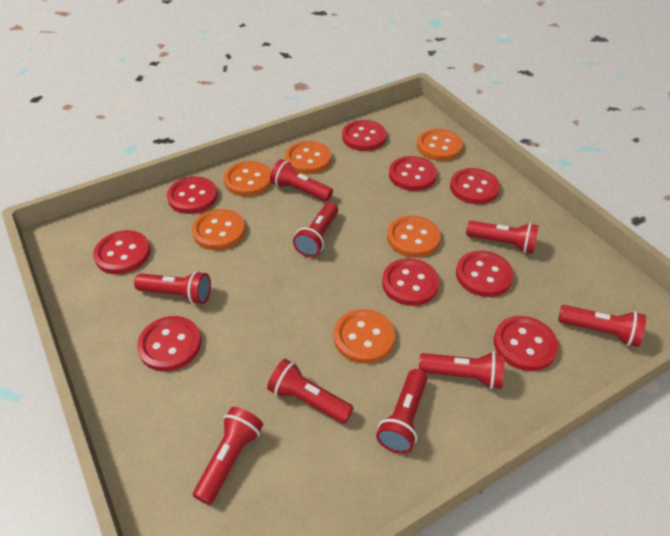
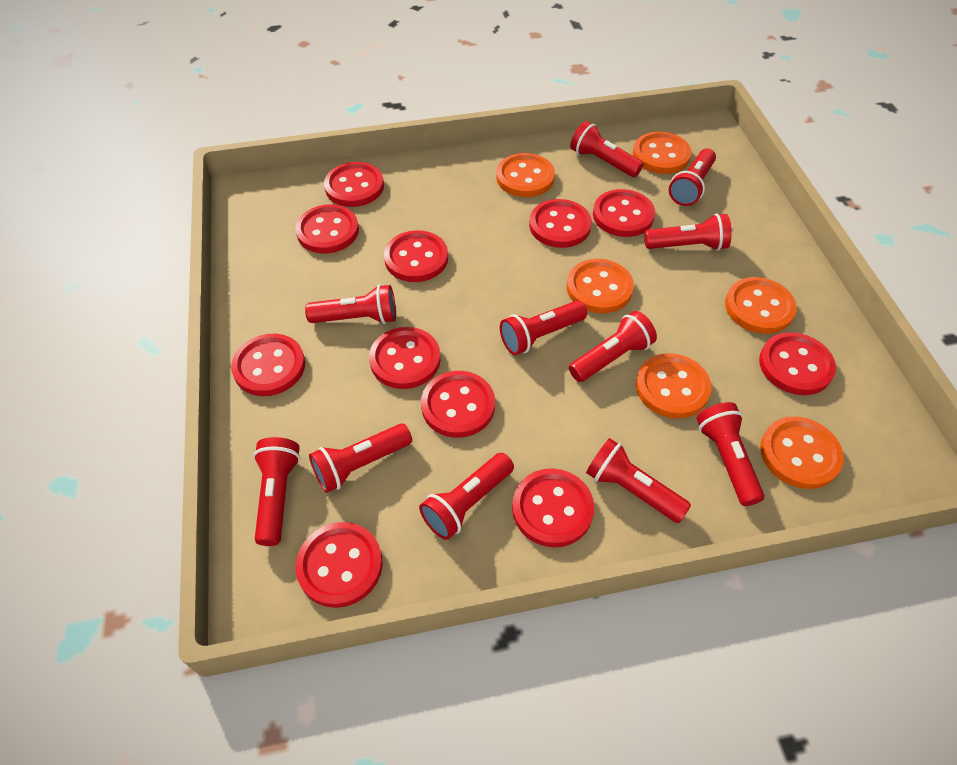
red button: 9 -> 11
red flashlight: 9 -> 11

